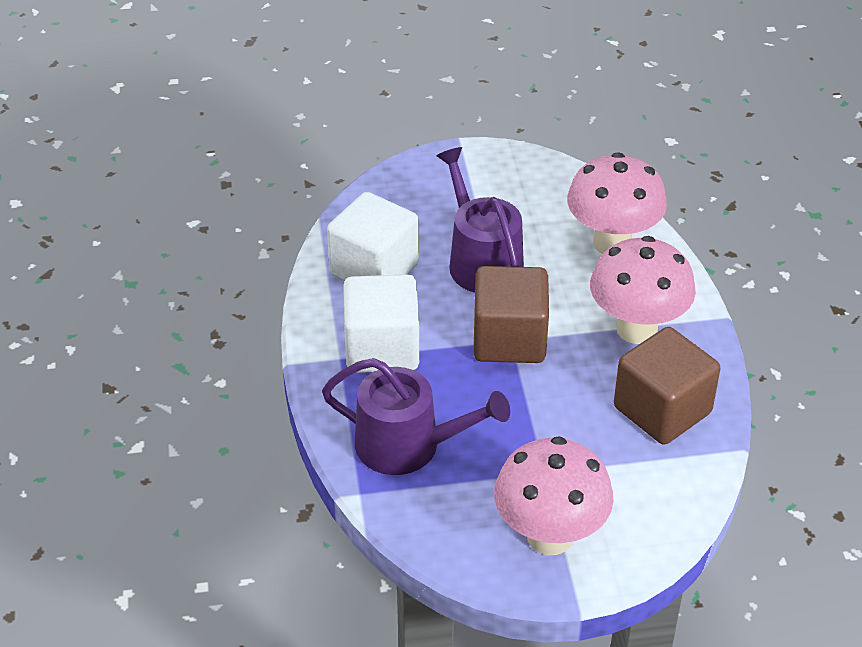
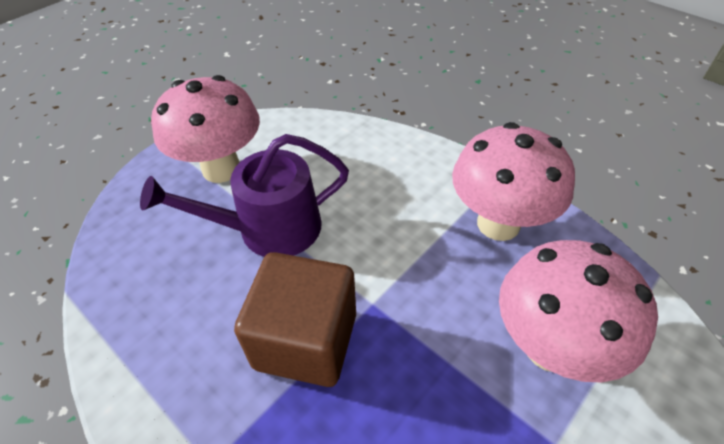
brown cube: 2 -> 1
purple watering can: 2 -> 1
white cube: 2 -> 0

